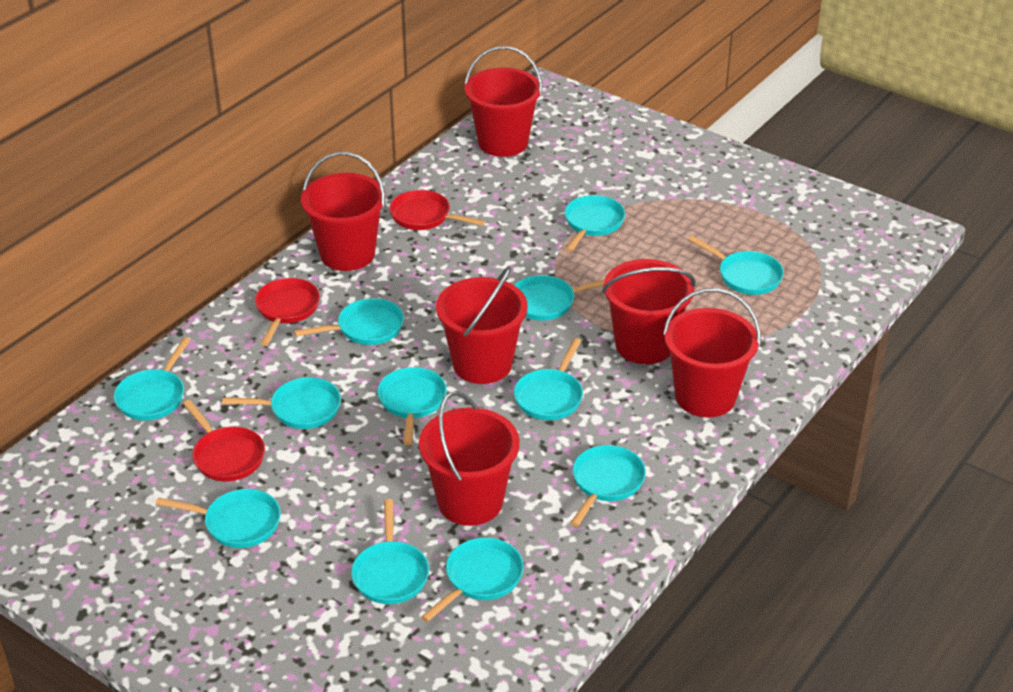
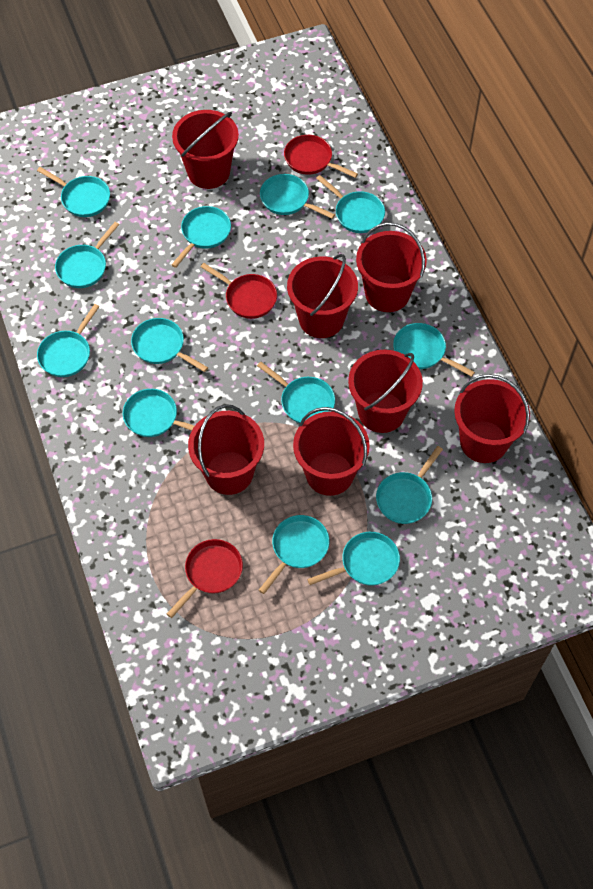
red bucket: 6 -> 7
turquoise pan: 12 -> 13

